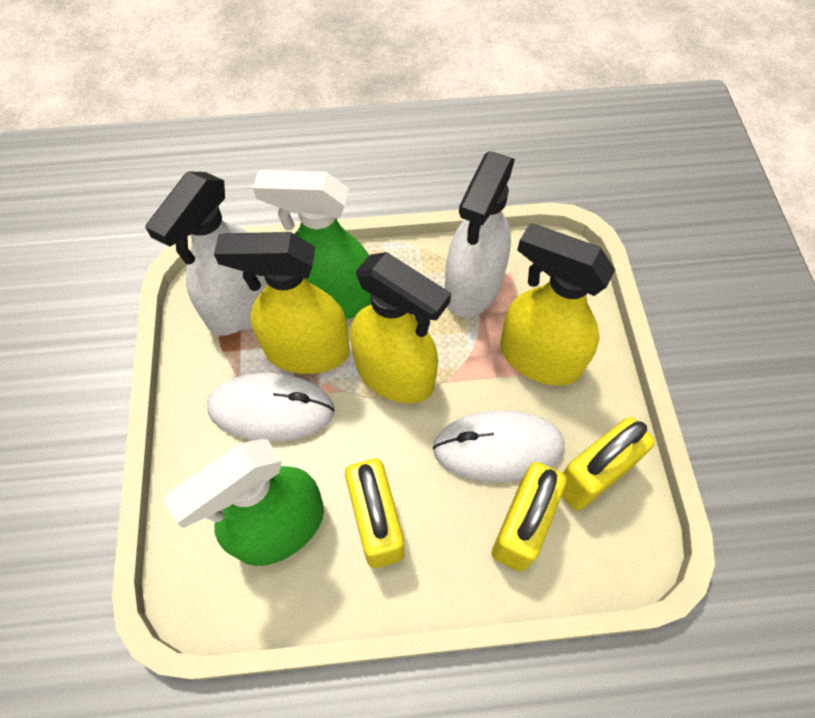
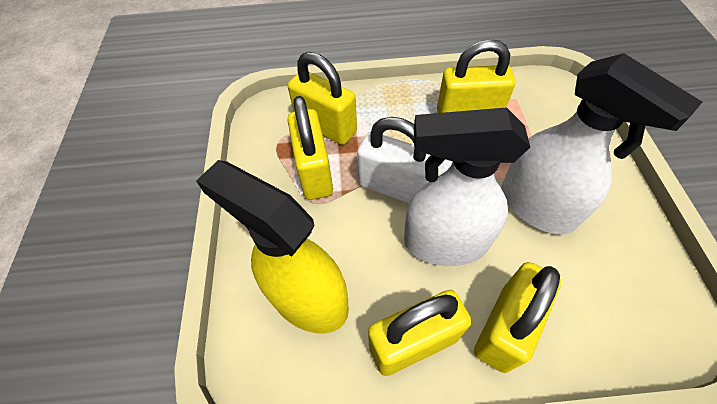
green spray bottle: 2 -> 0
white mouse: 2 -> 0
white padlock: 0 -> 1
yellow padlock: 3 -> 5
yellow spray bottle: 3 -> 1

